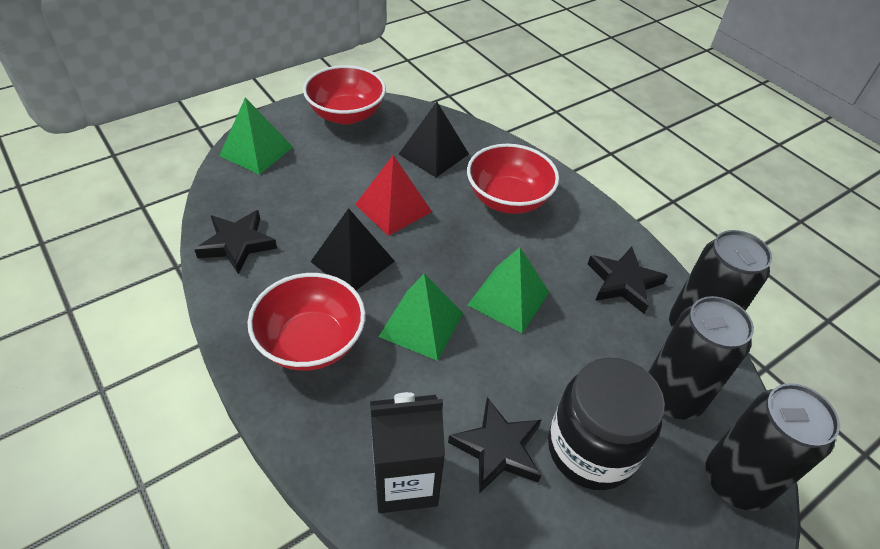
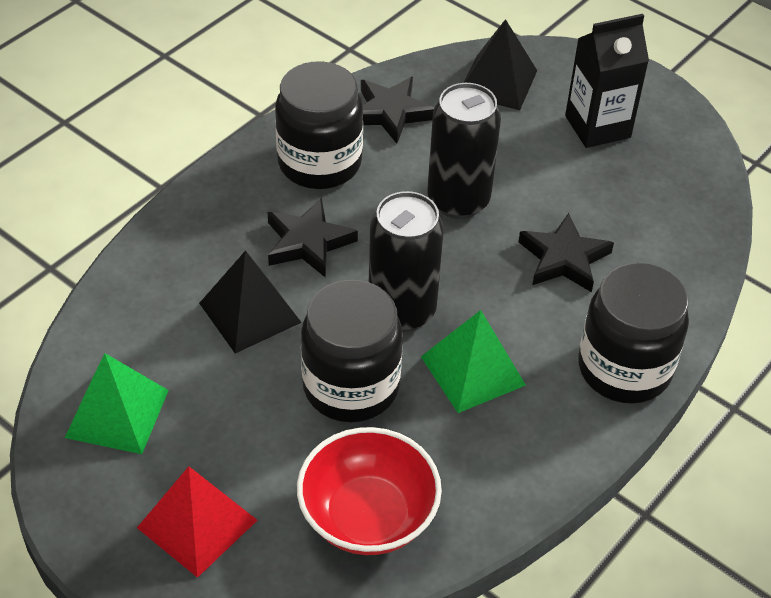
black can: 3 -> 2
black jar: 1 -> 3
green pyramid: 3 -> 2
red bowl: 3 -> 1

